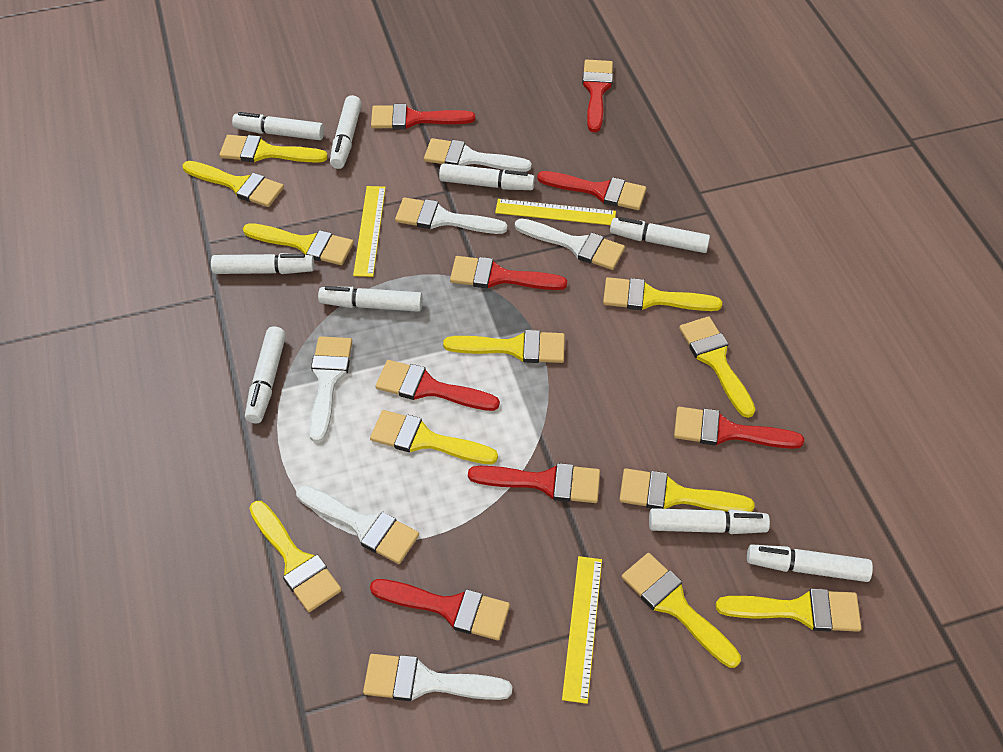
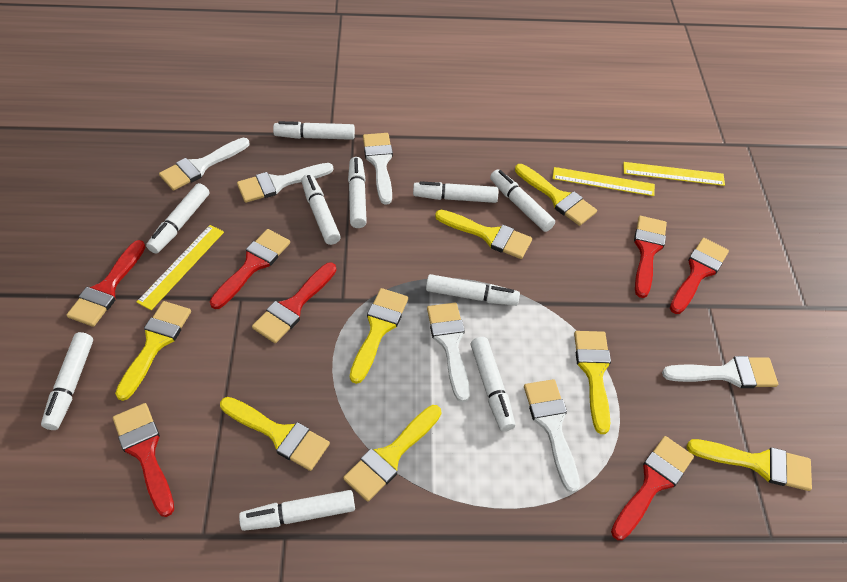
red brush: 8 -> 7
white marker: 9 -> 10
yellow brush: 11 -> 8

